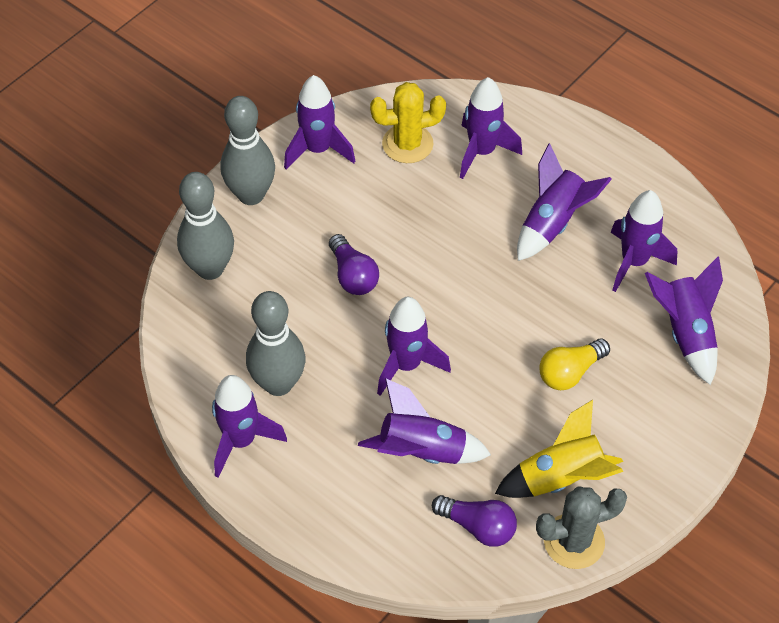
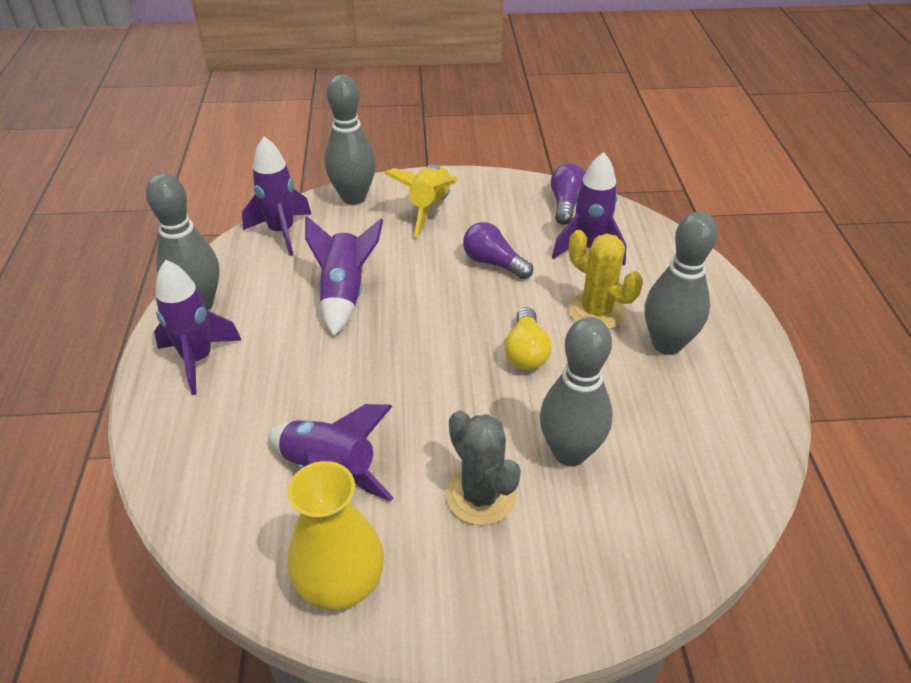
grey bowling pin: 3 -> 4
purple rocket: 8 -> 5
yellow vase: 0 -> 1

